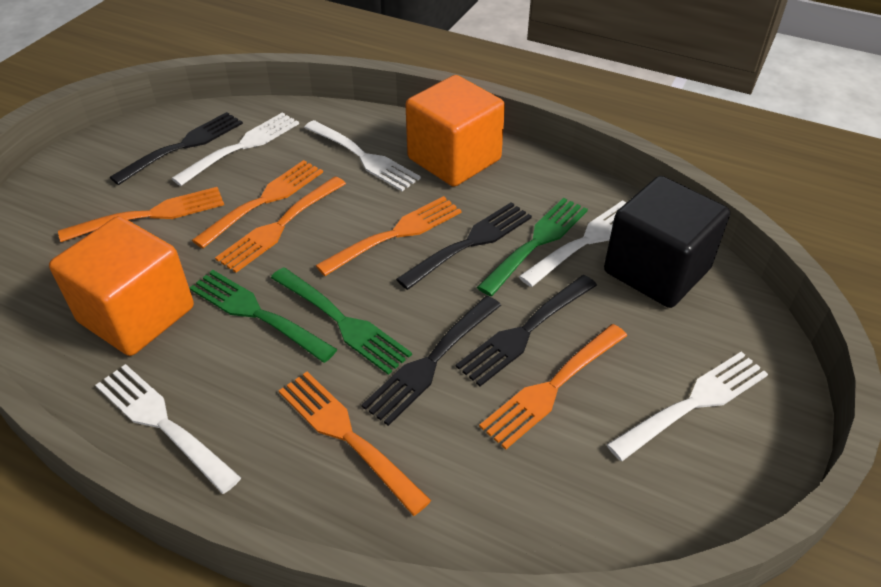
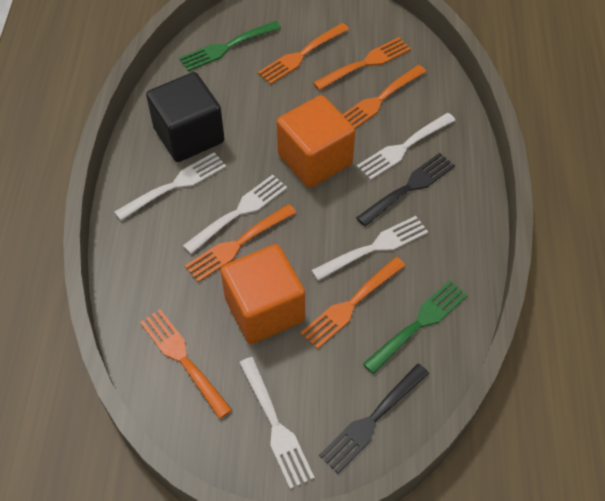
black fork: 4 -> 2
green fork: 3 -> 2

